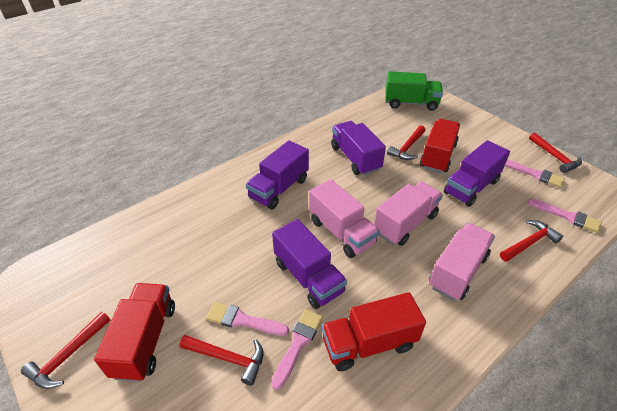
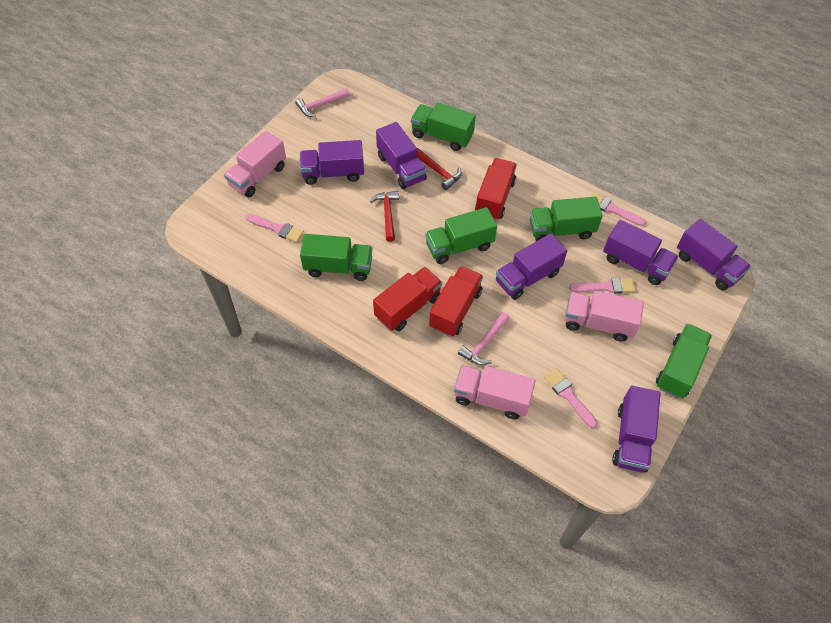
green truck: 1 -> 5
pink hammer: 0 -> 2
purple truck: 4 -> 6
red hammer: 5 -> 2

